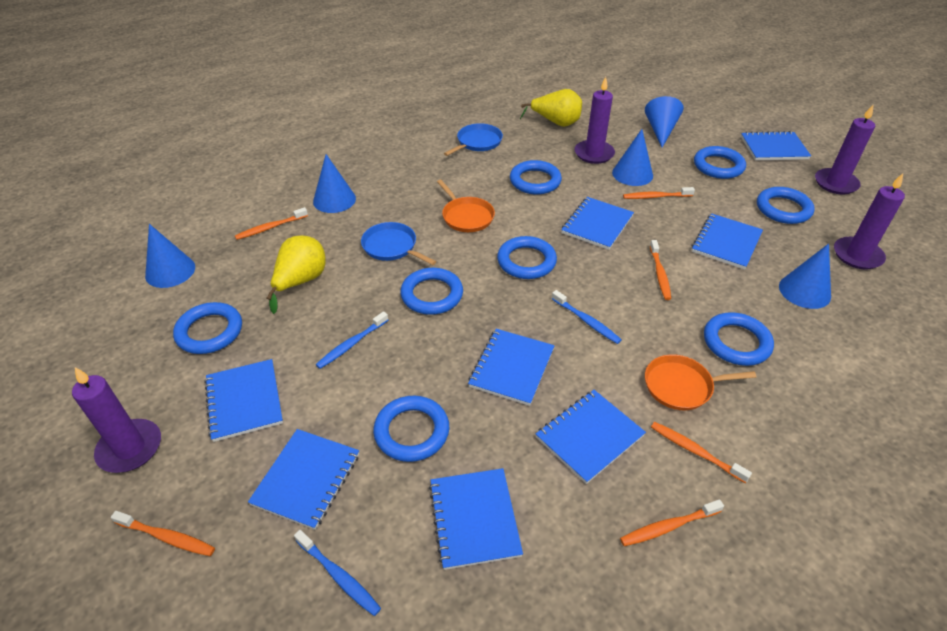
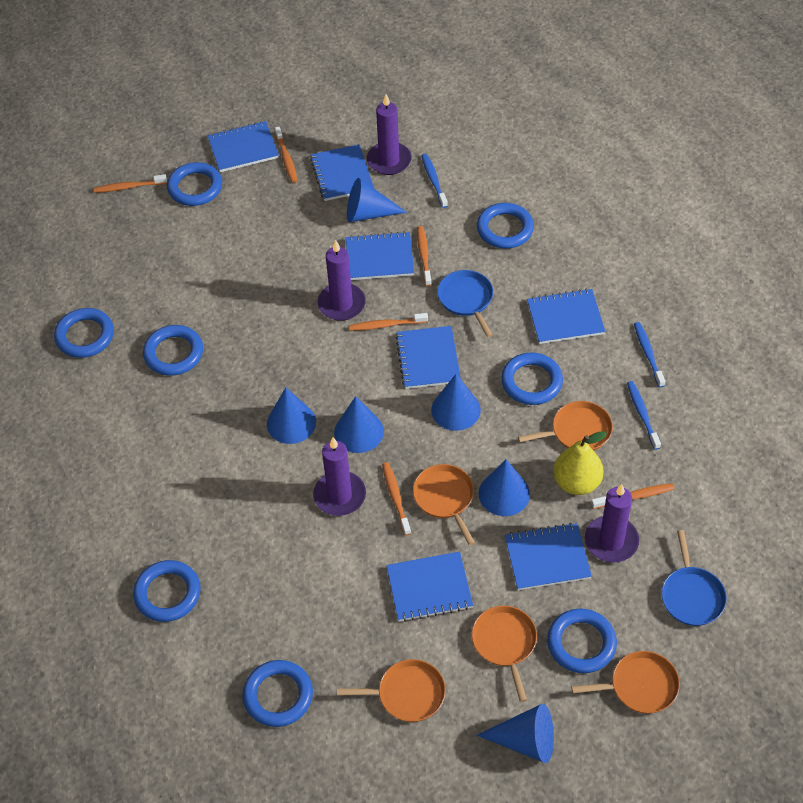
blue cone: 5 -> 6
blue notebook: 8 -> 7
orange pan: 2 -> 5
yellow pear: 2 -> 1

